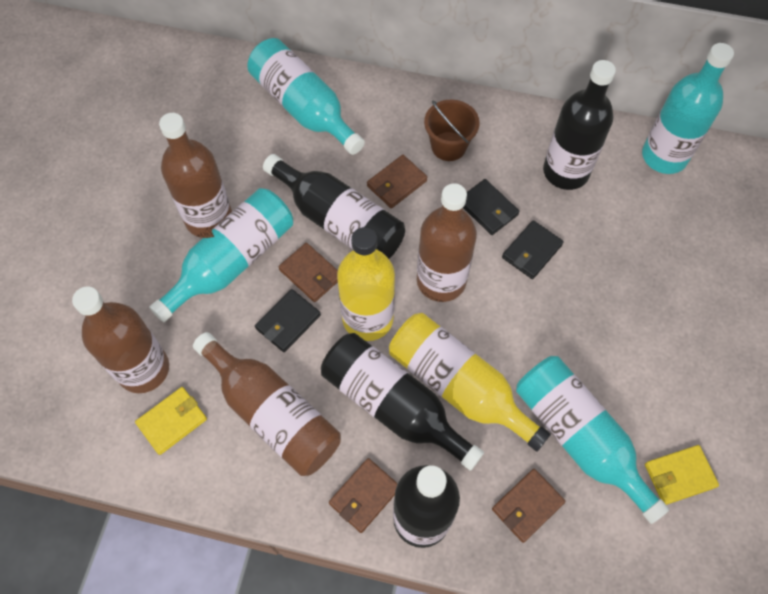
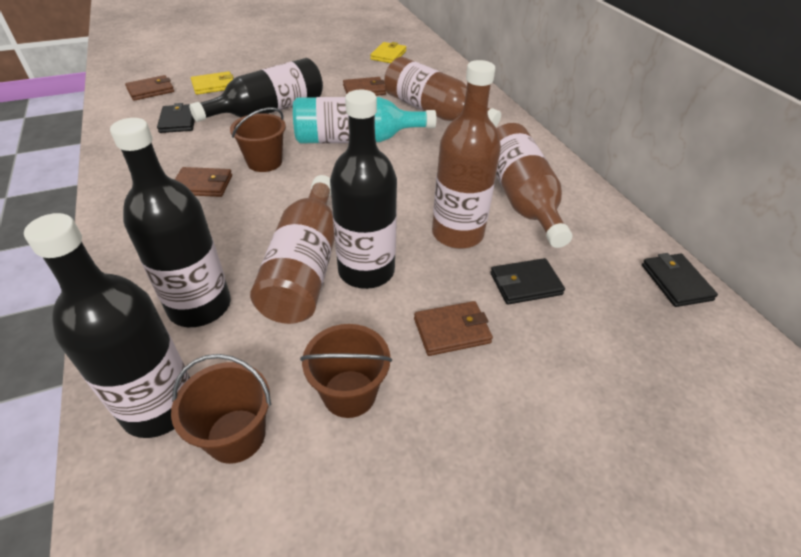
brown bucket: 1 -> 3
turquoise bottle: 4 -> 1
yellow bottle: 2 -> 0

